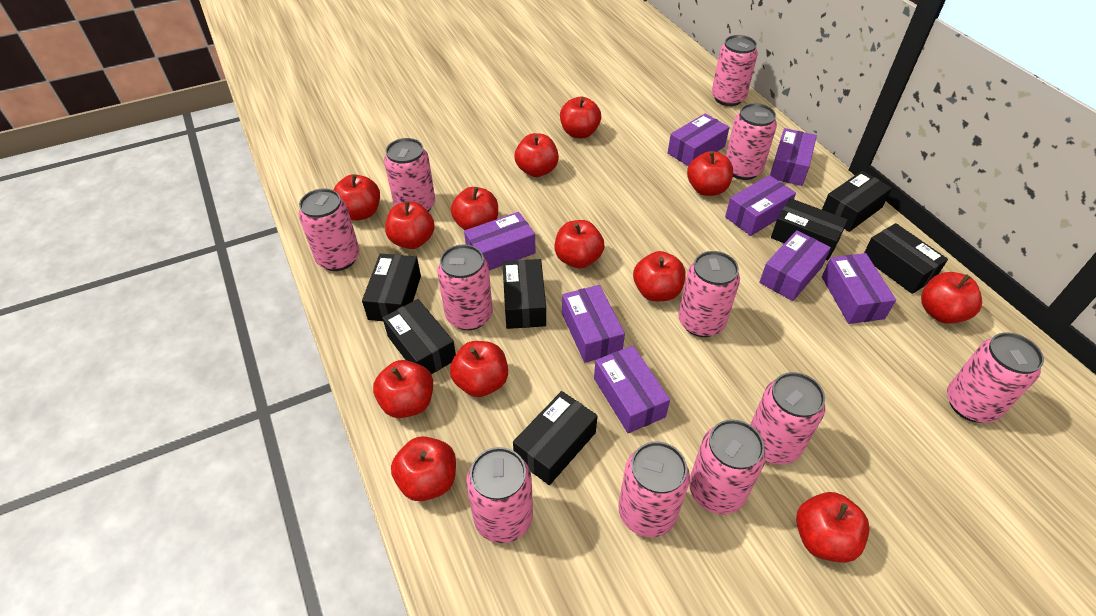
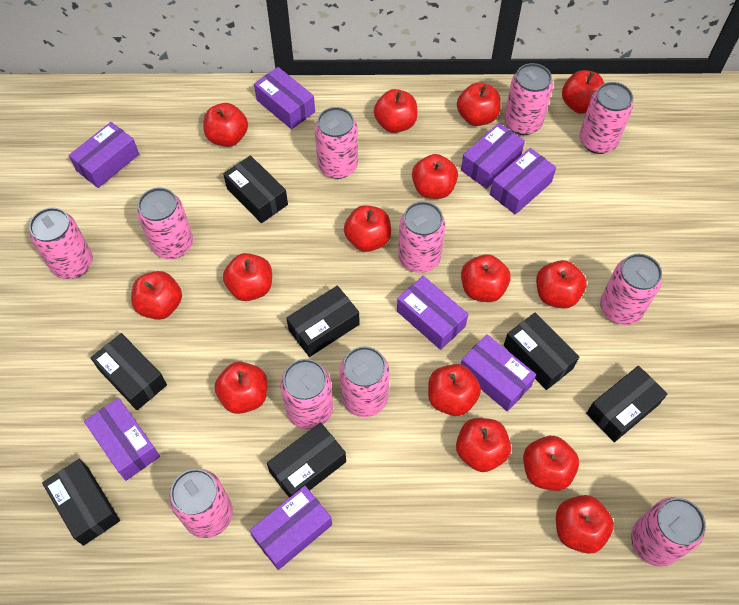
red apple: 13 -> 15

